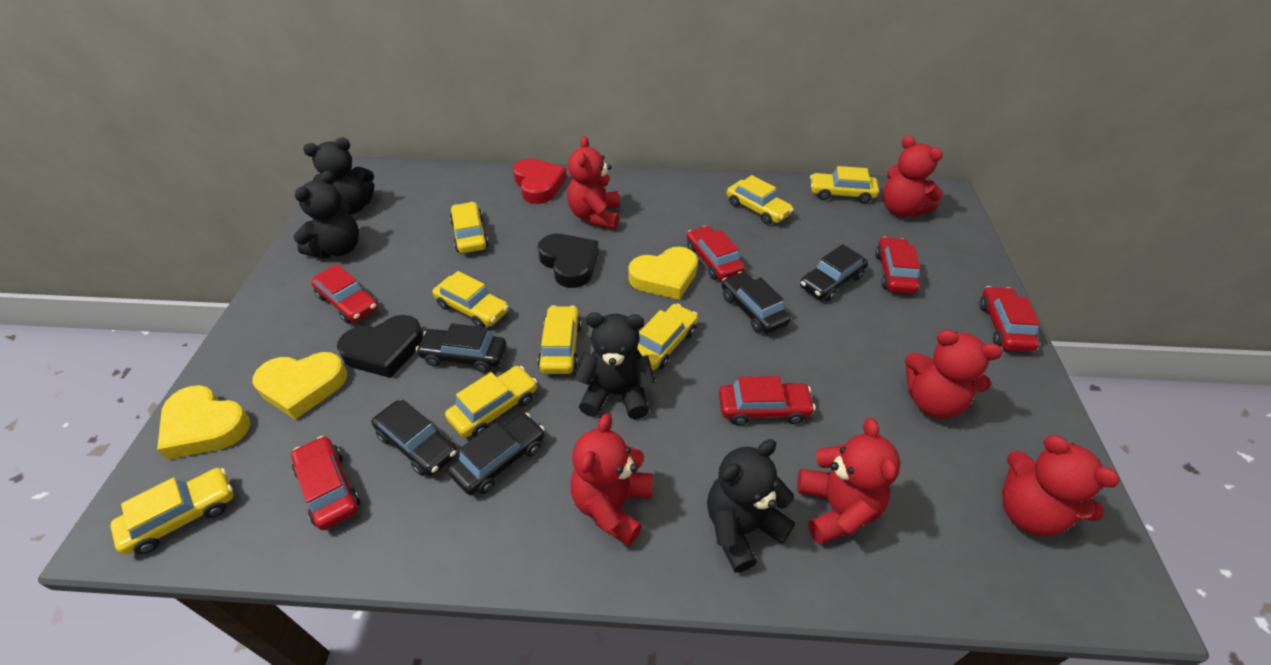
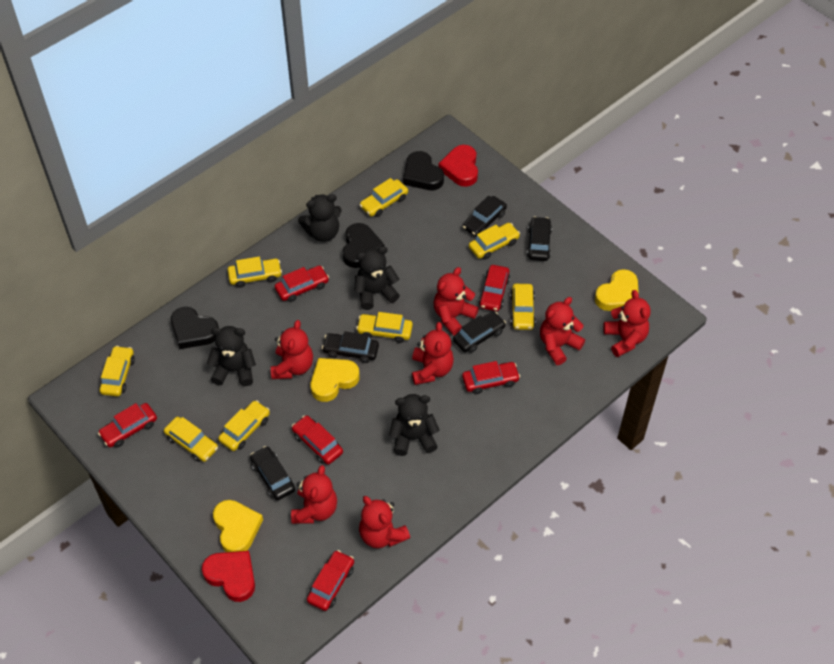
black heart: 2 -> 3
red heart: 1 -> 2
red teddy bear: 6 -> 7

